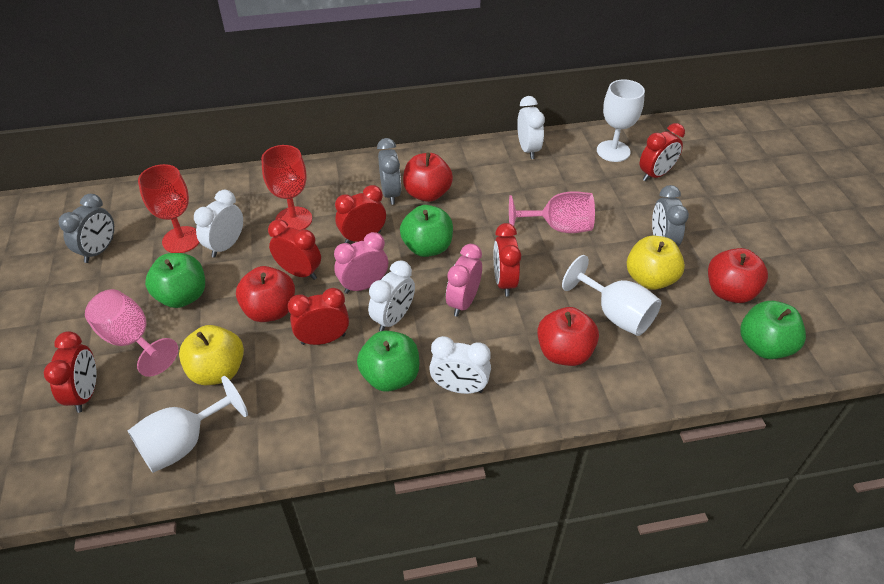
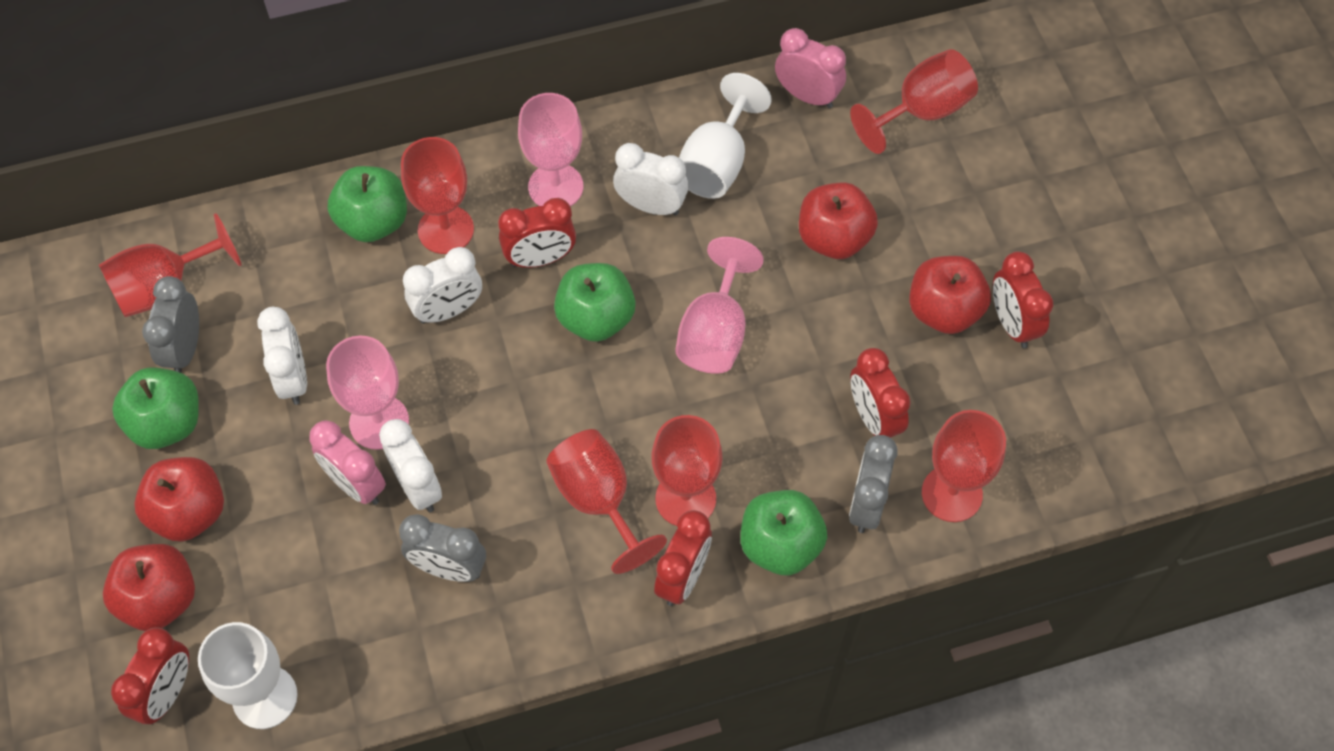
pink goblet: 2 -> 3
red clock: 6 -> 5
red goblet: 2 -> 6
white goblet: 3 -> 2
yellow apple: 2 -> 0

